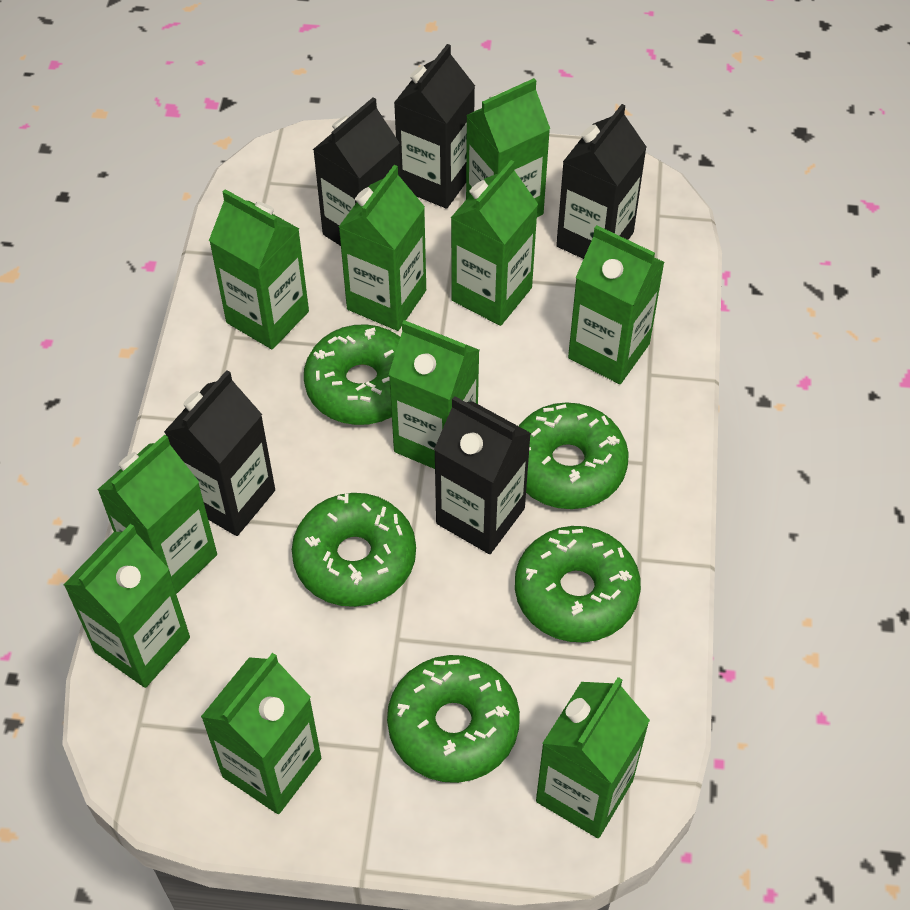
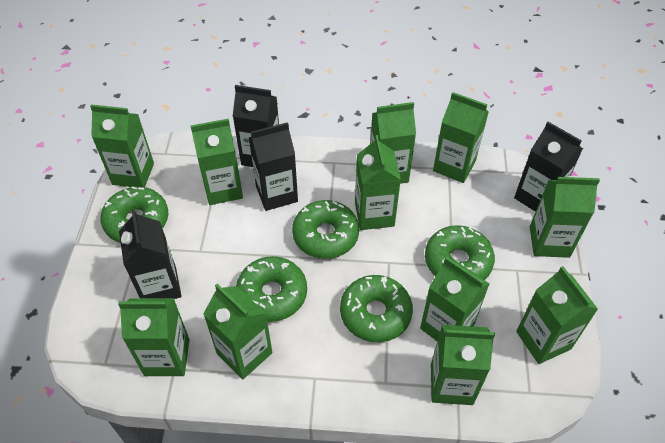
black carton: 5 -> 4
green carton: 10 -> 11

